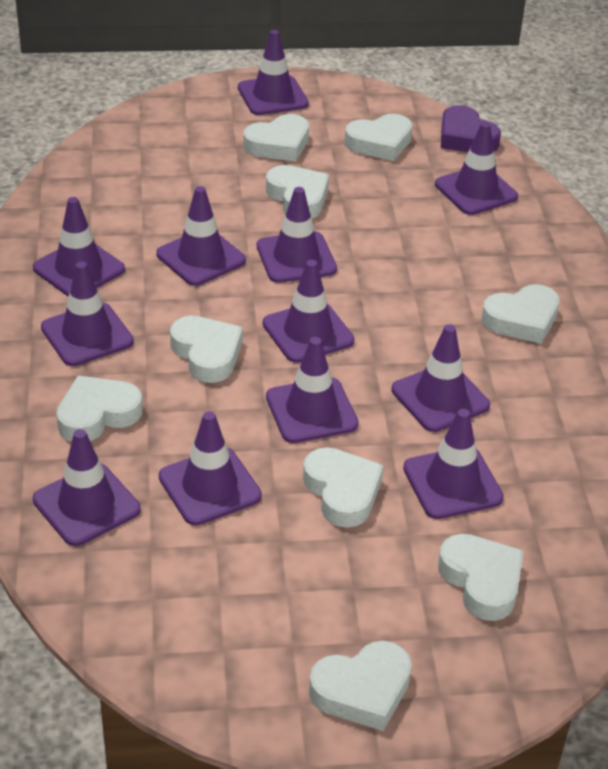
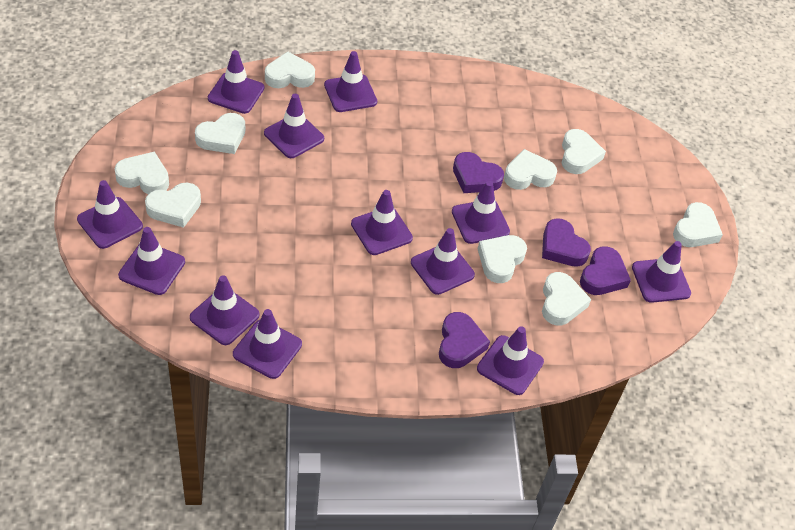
purple heart: 1 -> 4

